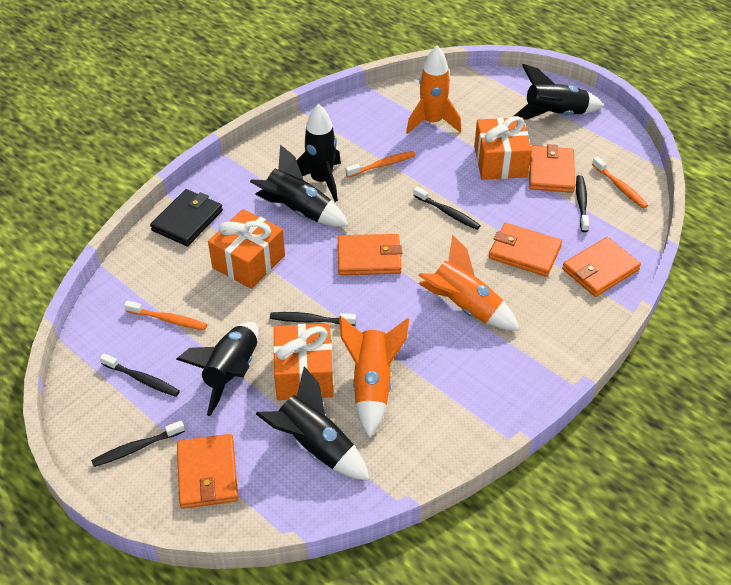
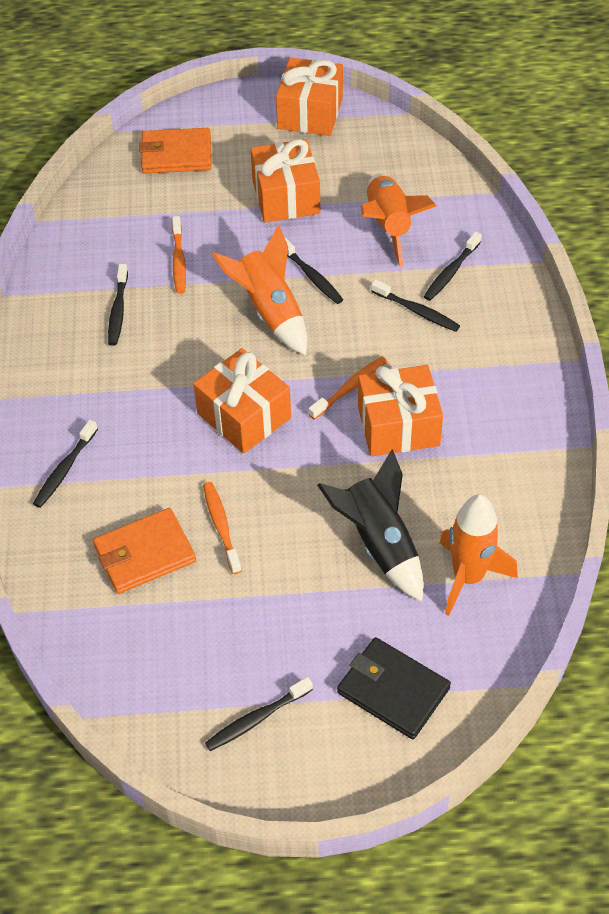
black rocket: 5 -> 1
black toothbrush: 5 -> 6
orange gift: 3 -> 4
orange wallet: 5 -> 2

